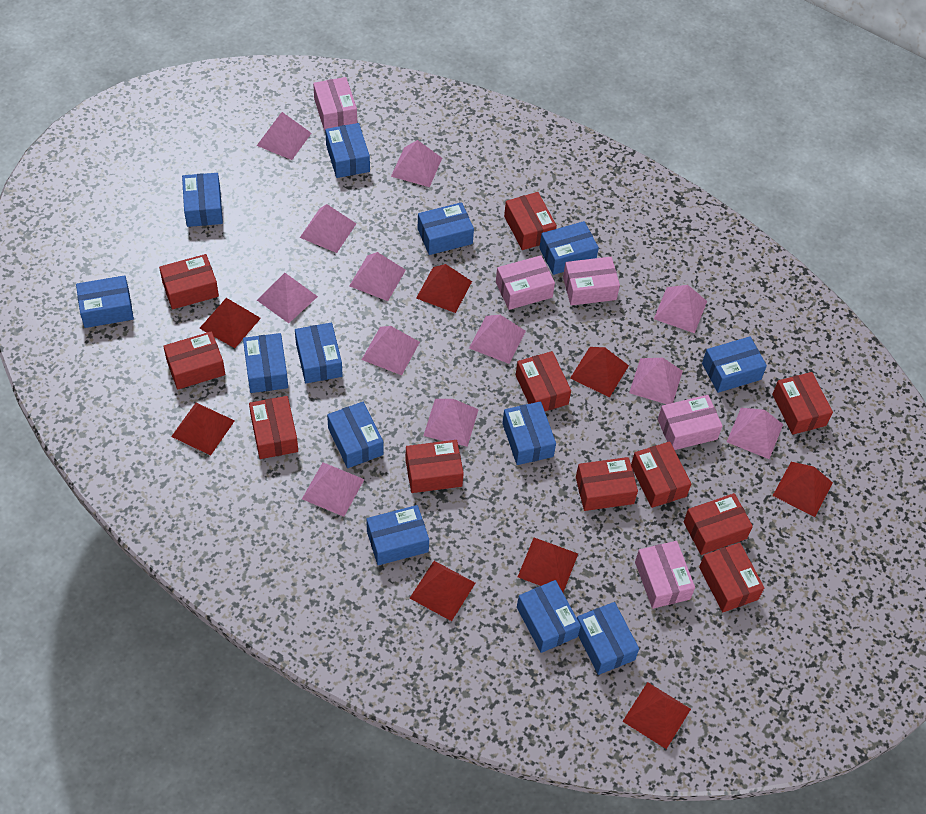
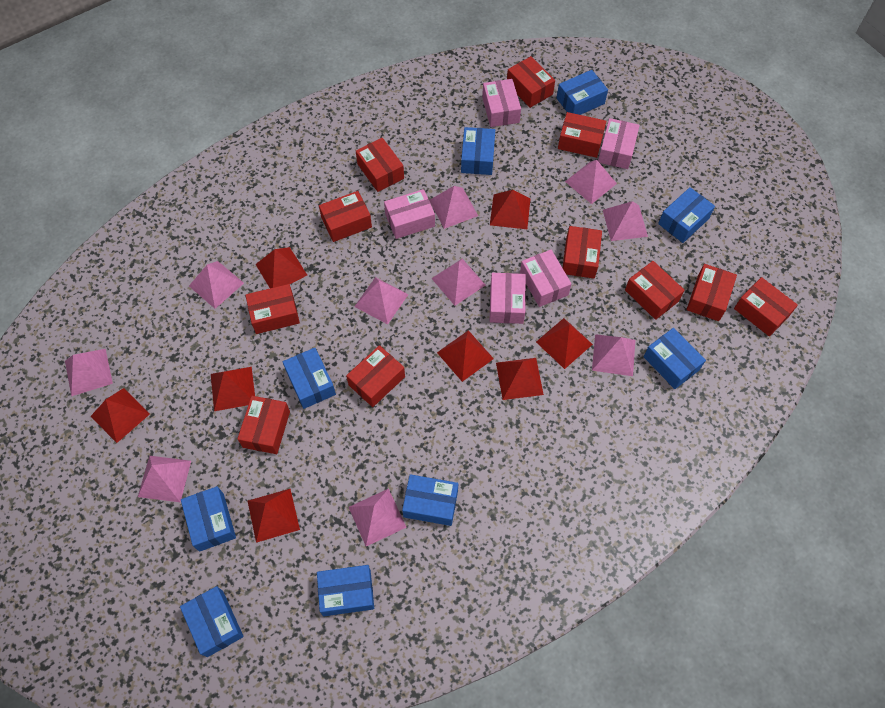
blue box: 13 -> 9
pink pyramid: 12 -> 10

